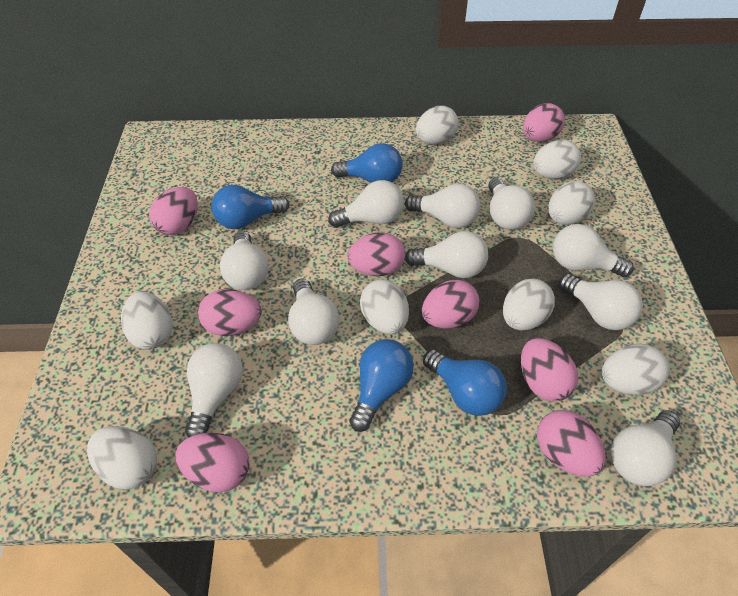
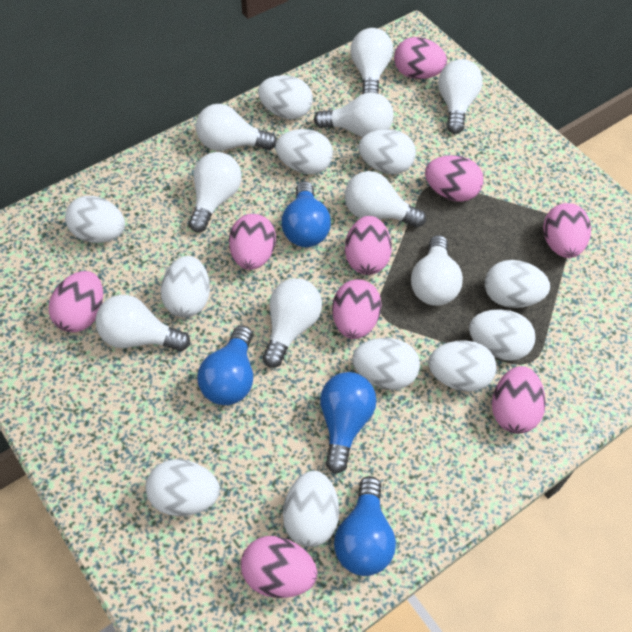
pink egg: 8 -> 9
white egg: 8 -> 11
white light bulb: 10 -> 9

